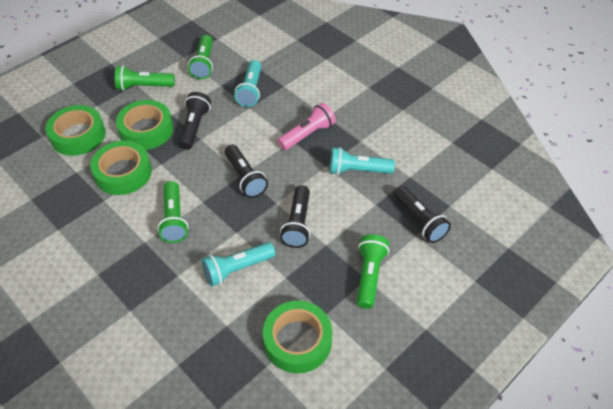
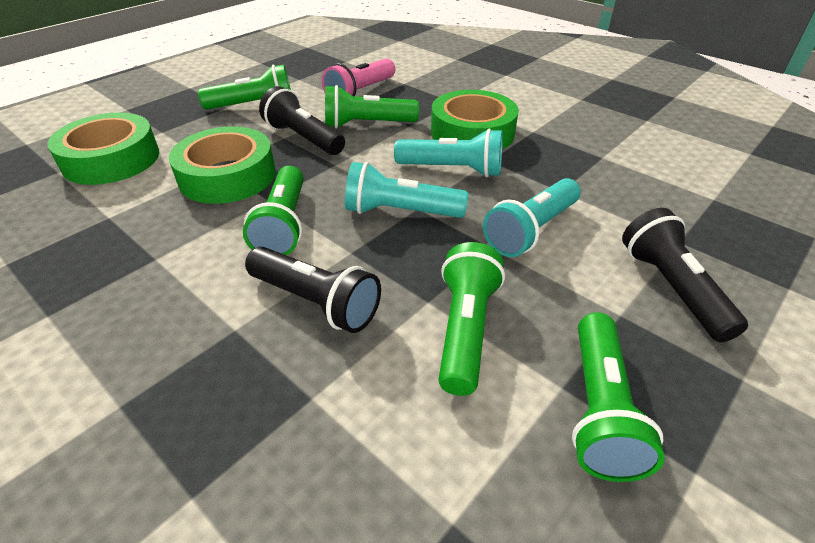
black flashlight: 4 -> 3
green flashlight: 4 -> 5
green tape: 4 -> 3

